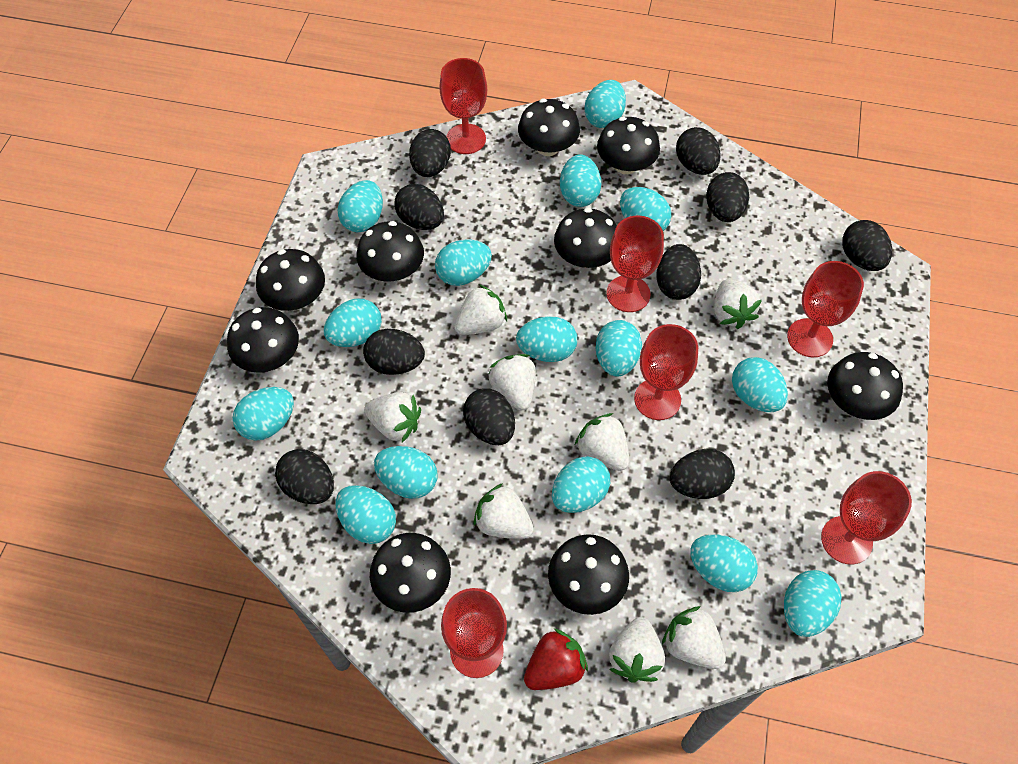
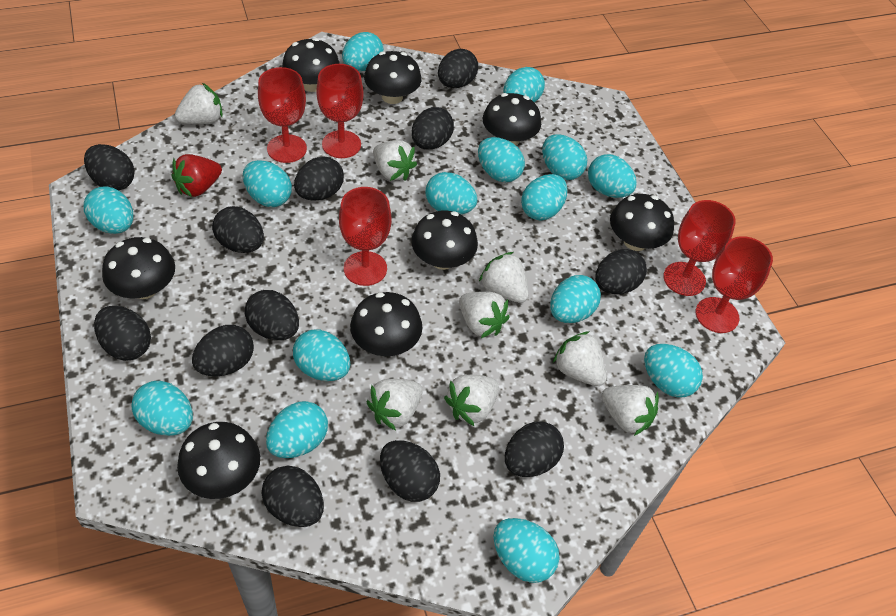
black egg: 10 -> 12
black mushroom: 9 -> 8
red goblet: 6 -> 5

